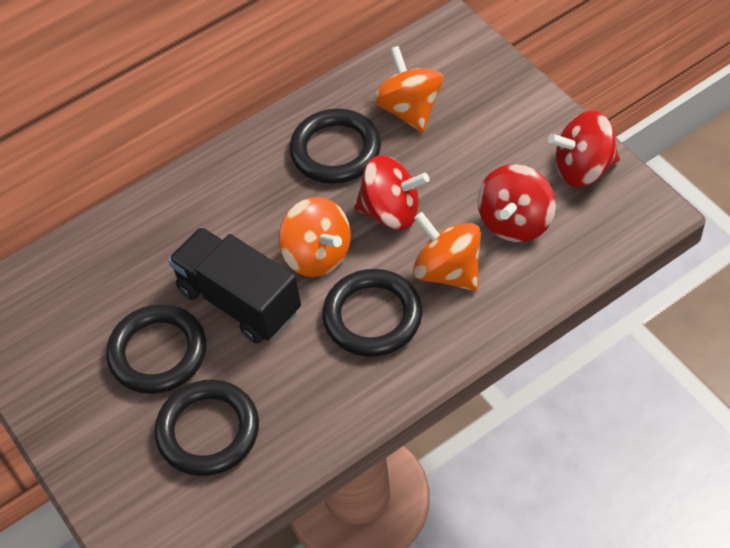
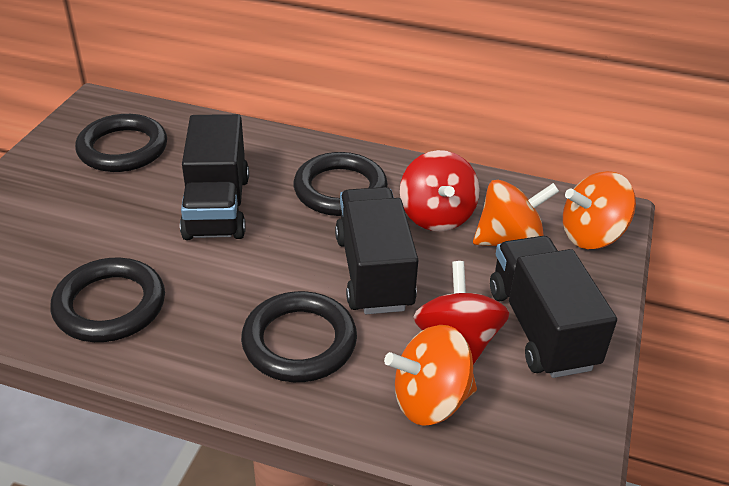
black truck: 1 -> 3
red spinning top: 3 -> 2

